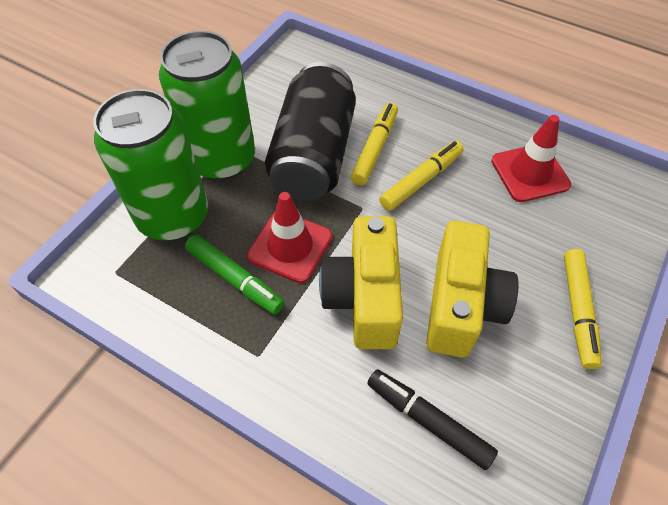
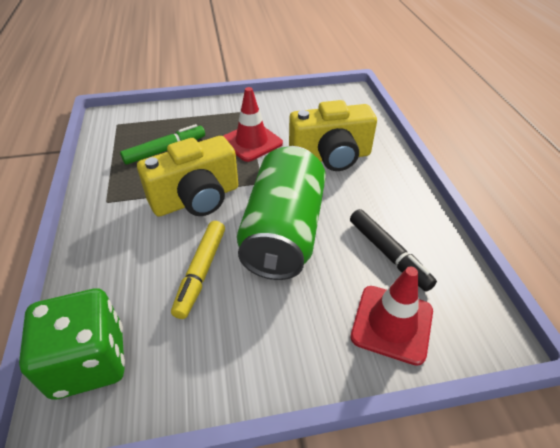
black can: 1 -> 0
green can: 2 -> 1
green dice: 0 -> 1
yellow marker: 3 -> 1

